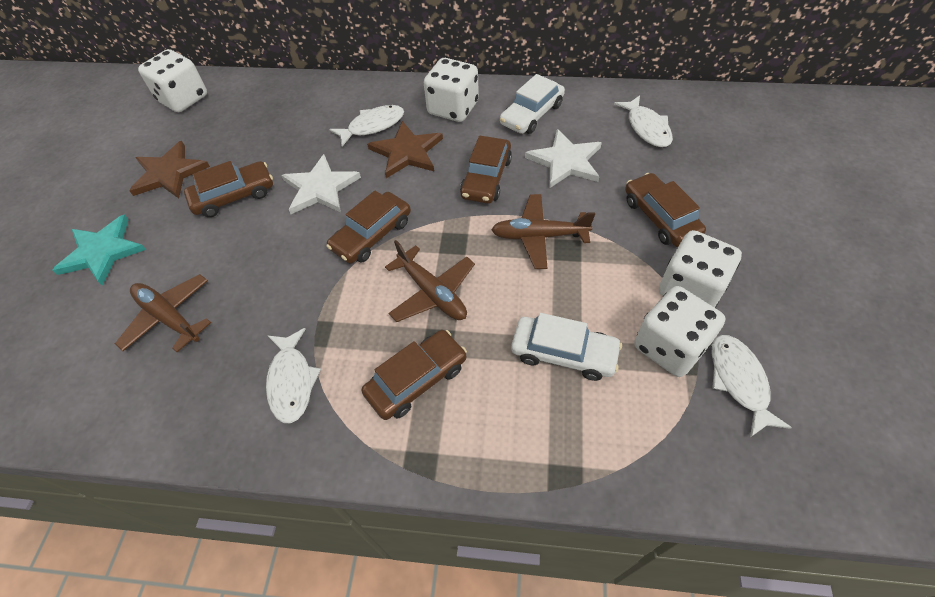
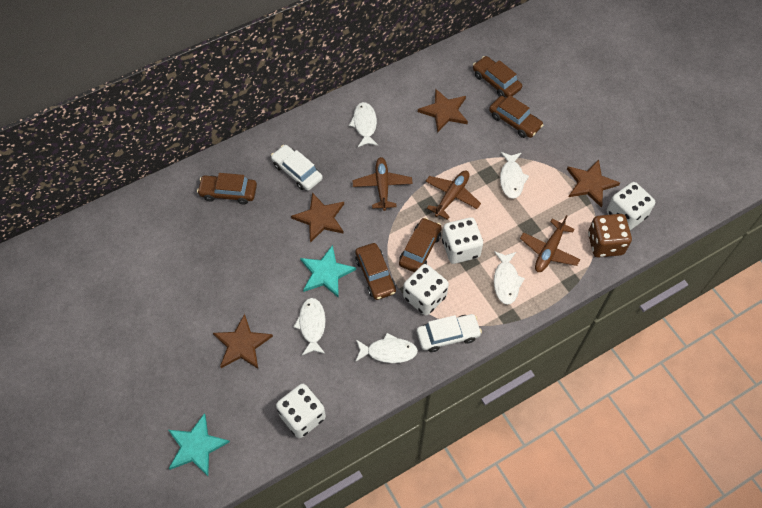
brown dice: 0 -> 1
brown star: 2 -> 4
turquoise star: 1 -> 2
white fish: 4 -> 5
white star: 2 -> 0

